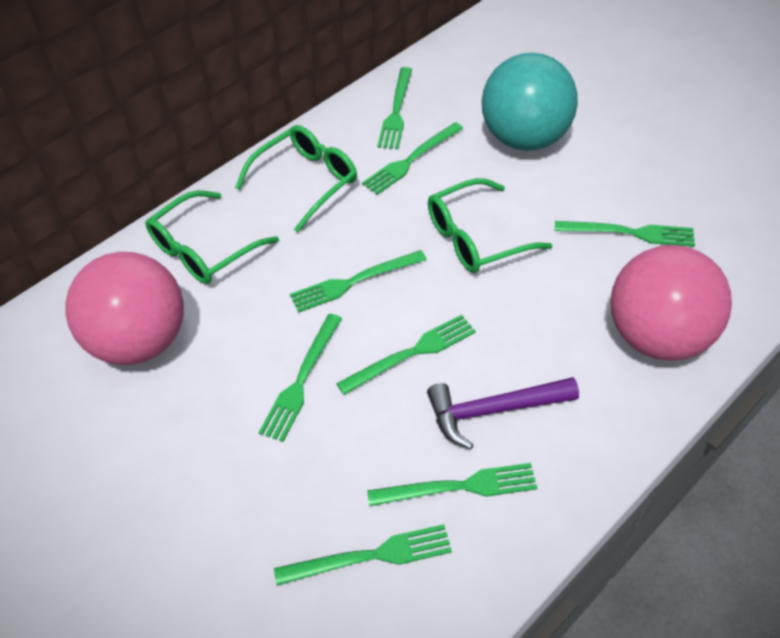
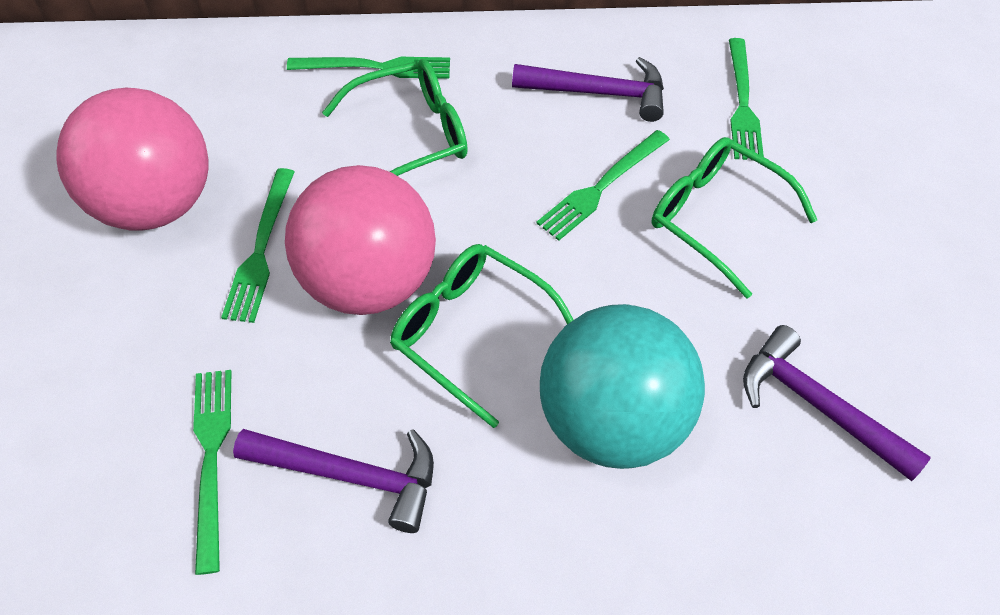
green fork: 8 -> 5
purple hammer: 1 -> 3

